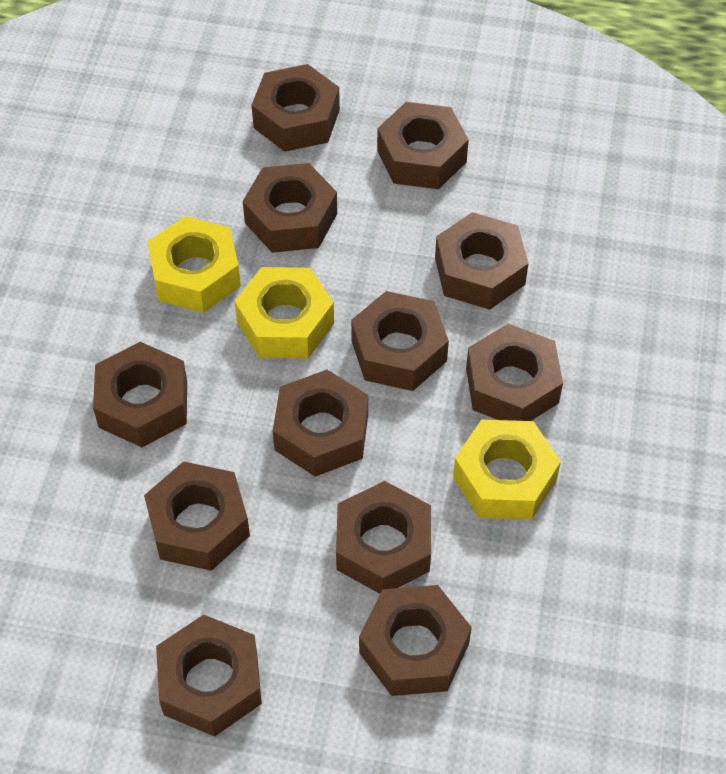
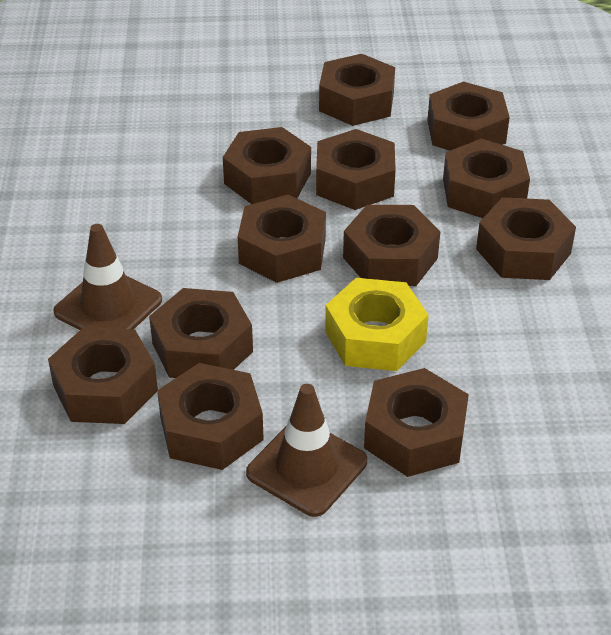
brown traffic cone: 0 -> 2
yellow nut: 3 -> 1

